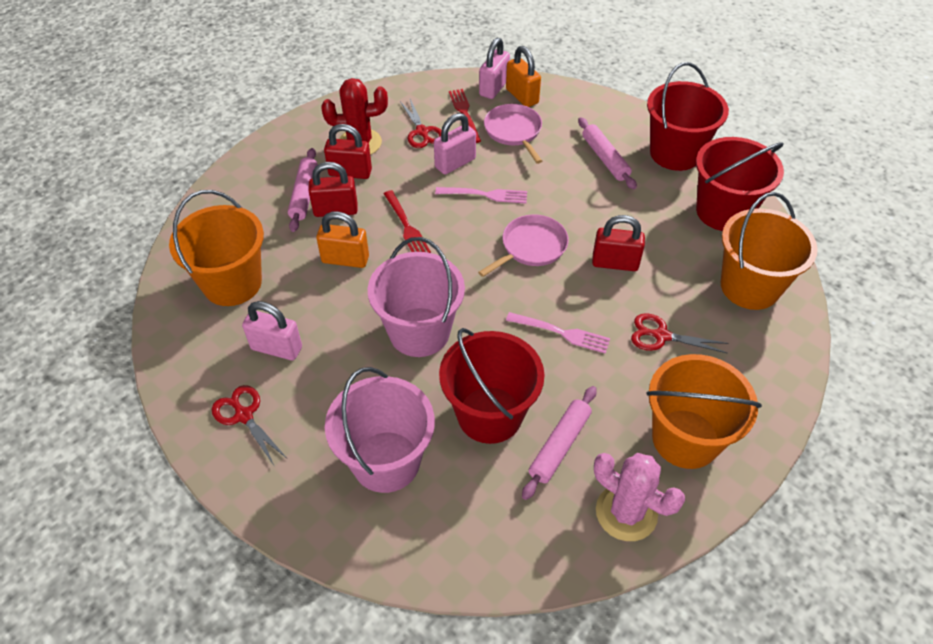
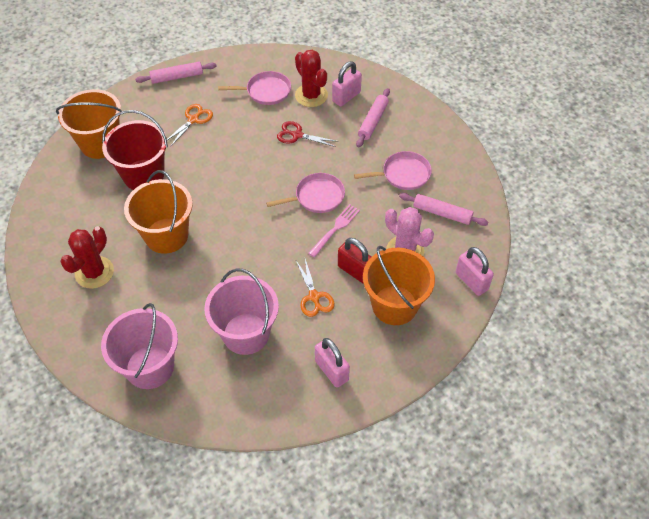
orange padlock: 2 -> 0
orange scissors: 0 -> 2
pink fork: 2 -> 1
pink pan: 2 -> 3
red bucket: 3 -> 1
red cactus: 1 -> 2
red fork: 2 -> 0
red padlock: 3 -> 1
red scissors: 3 -> 1

